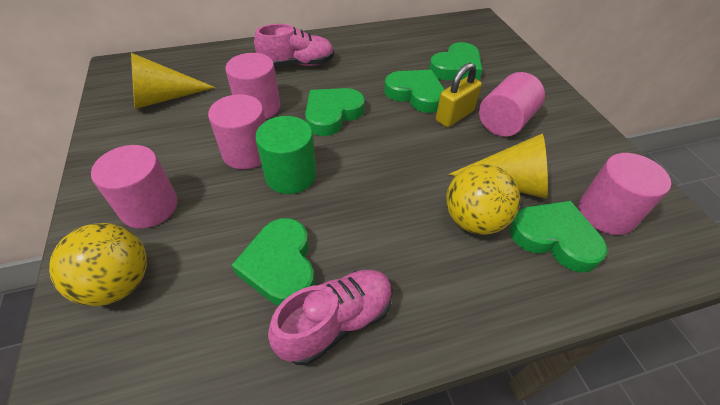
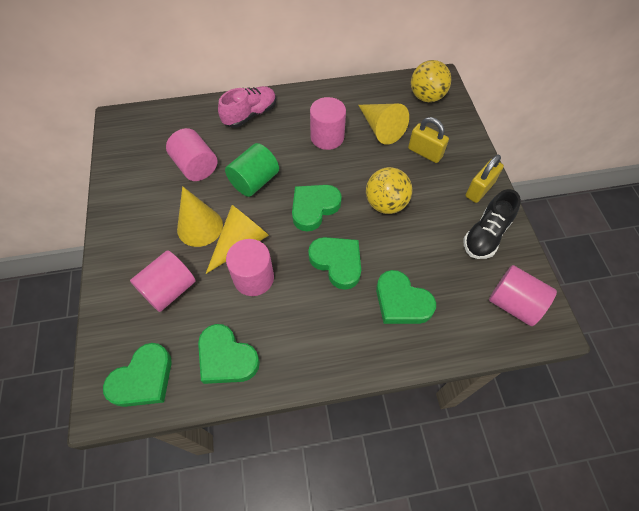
black shoe: 0 -> 1
pink shoe: 2 -> 1
yellow cone: 2 -> 3
yellow padlock: 1 -> 2

